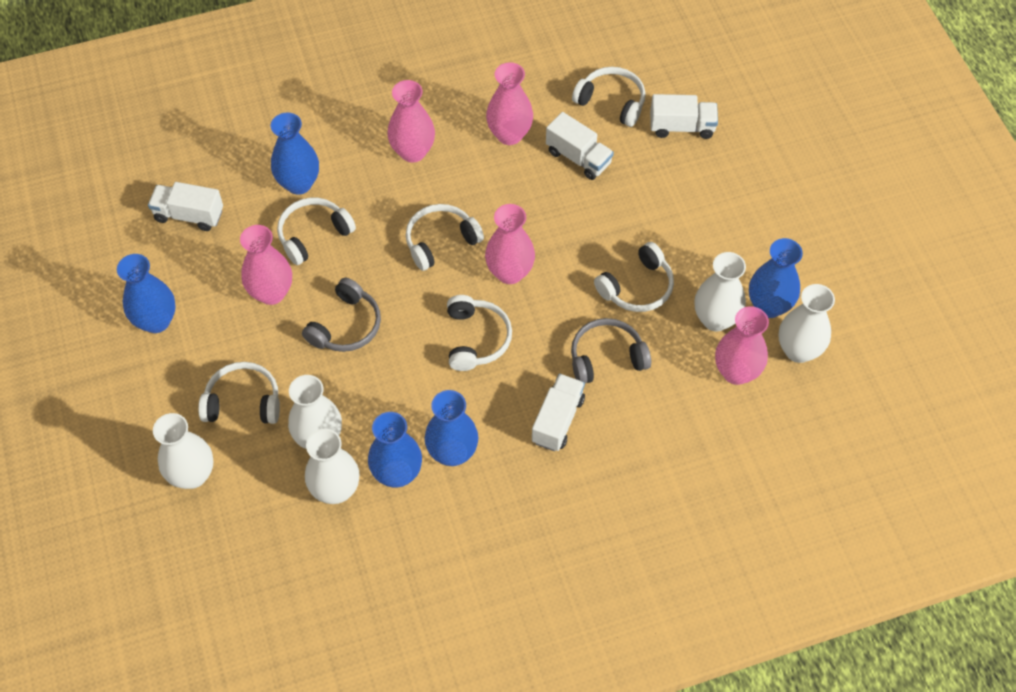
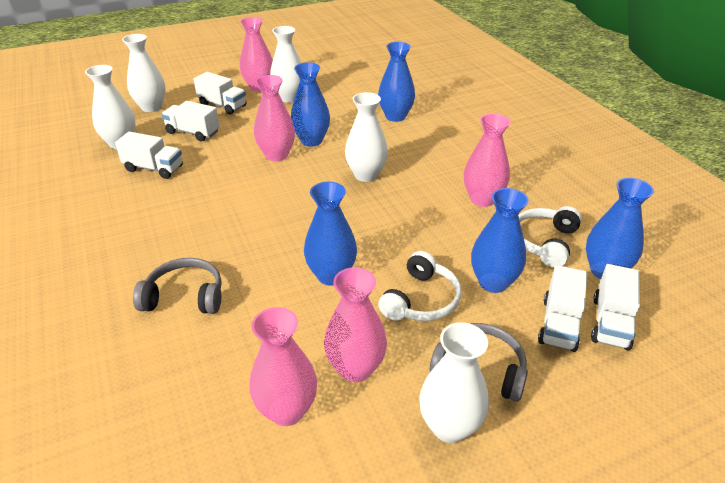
white headphones: 6 -> 2
white truck: 4 -> 5

